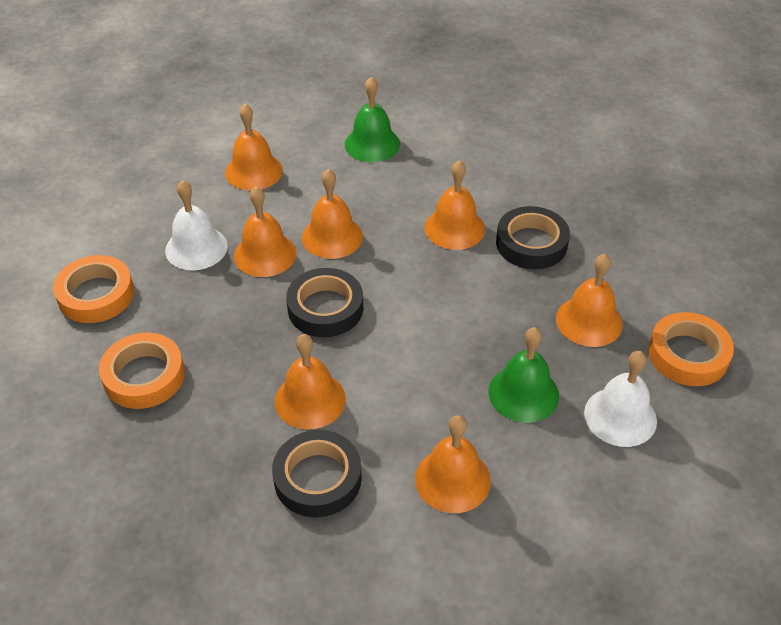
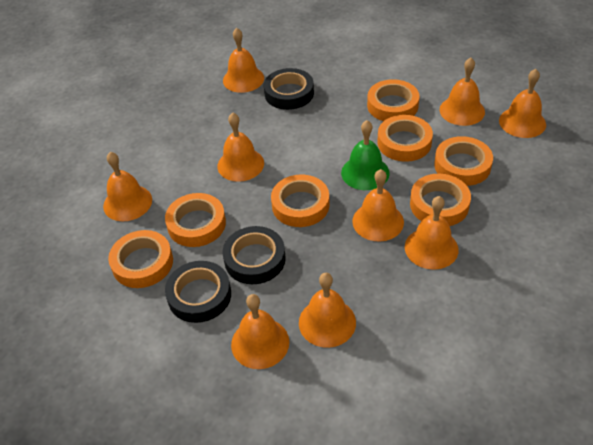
green bell: 2 -> 1
orange bell: 7 -> 9
orange tape: 3 -> 7
white bell: 2 -> 0

